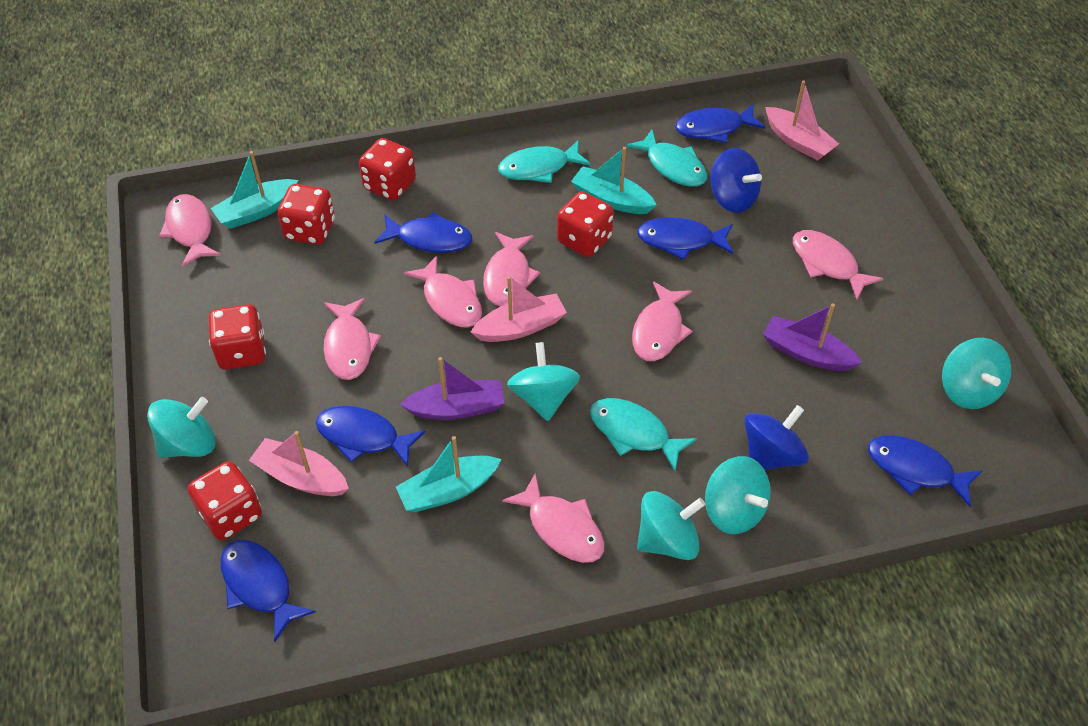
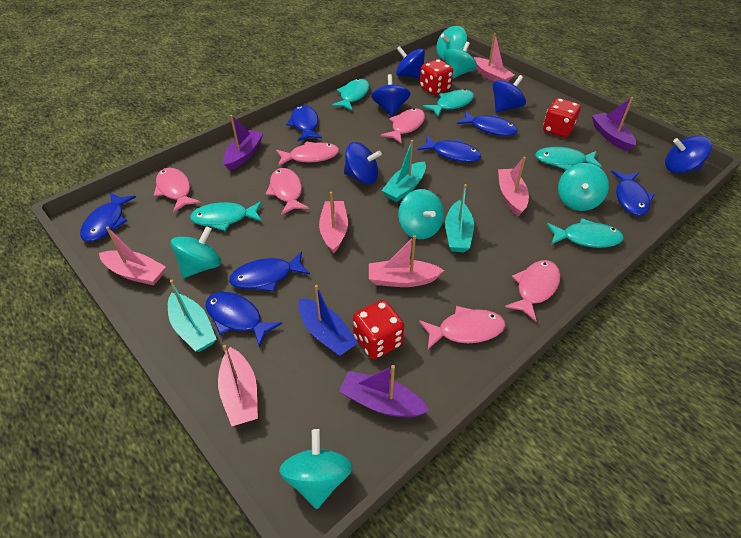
blue boat: 0 -> 1
blue fish: 6 -> 7
blue spinning top: 2 -> 5
pink boat: 3 -> 6
pink fish: 7 -> 6
purple boat: 2 -> 3
red dice: 5 -> 3
turquoise fish: 3 -> 5
turquoise spinning top: 5 -> 6

